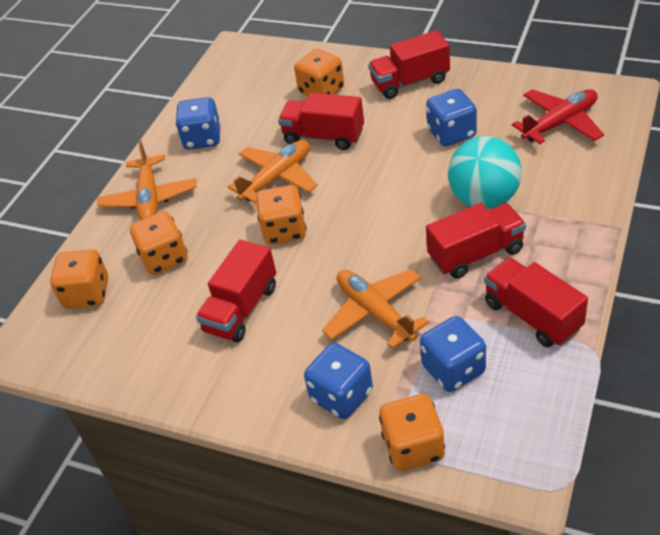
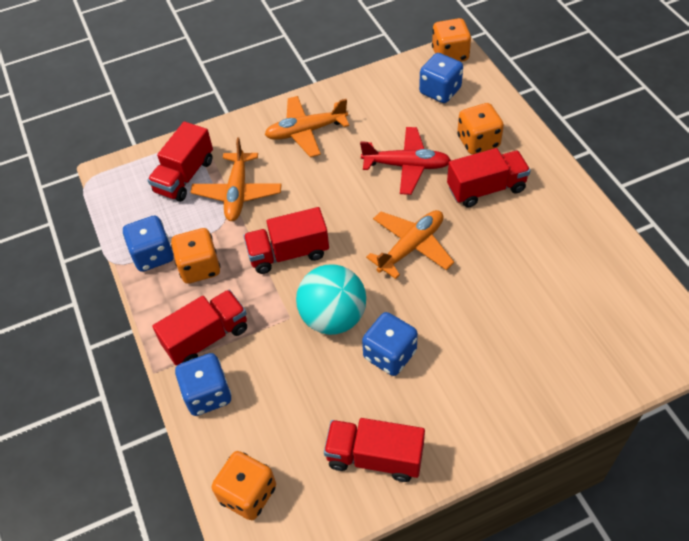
orange dice: 5 -> 4

